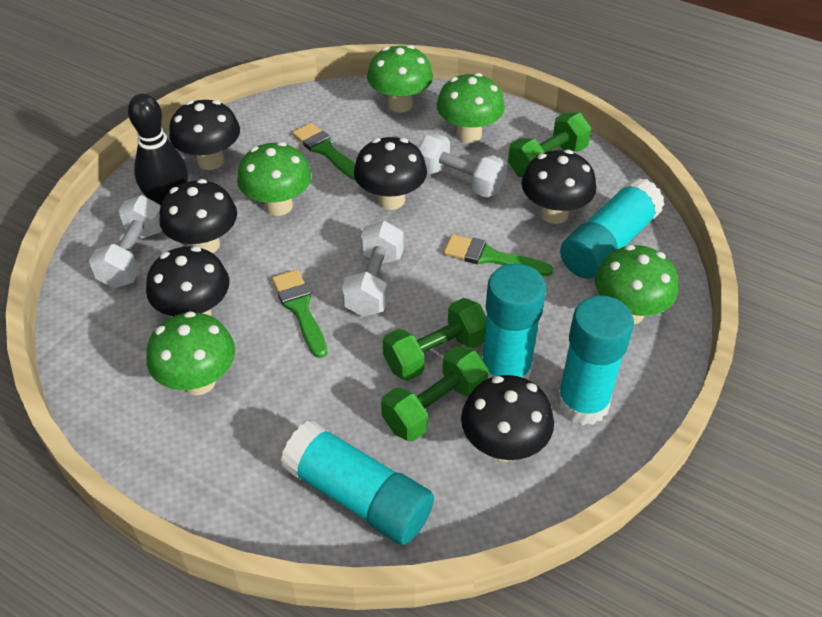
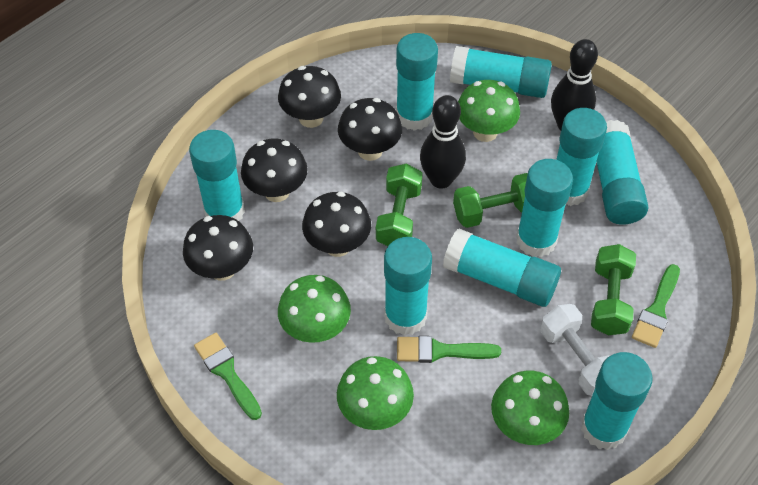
black bowling pin: 1 -> 2
black mushroom: 6 -> 5
green mushroom: 5 -> 4
turquoise glue stick: 4 -> 9
white dumbbell: 3 -> 1

